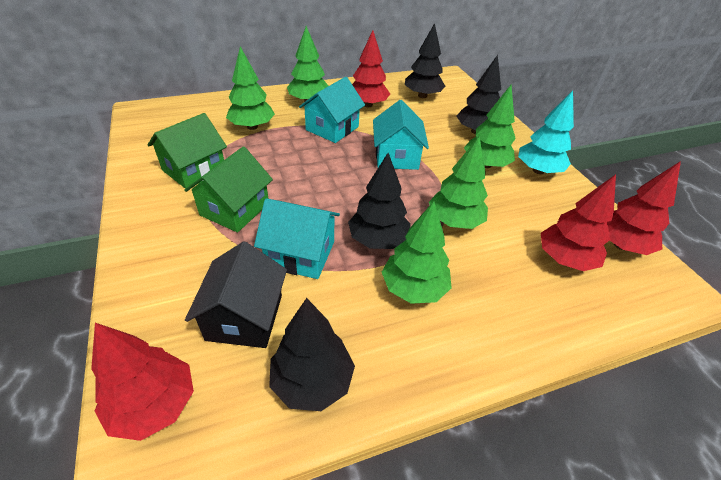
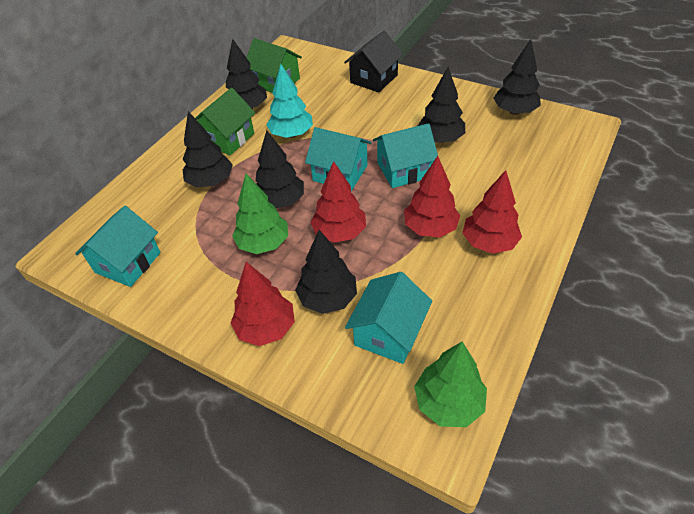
black tree: 4 -> 6
green tree: 5 -> 2
turquoise house: 3 -> 4

